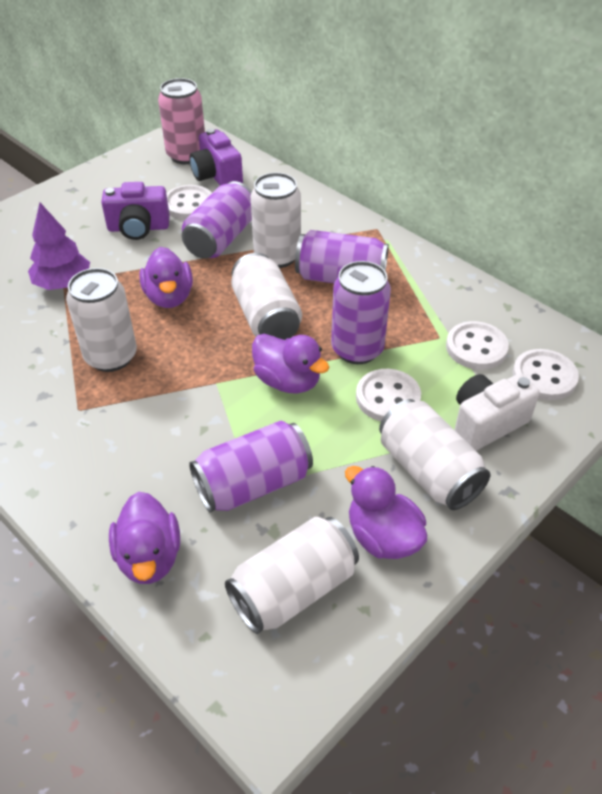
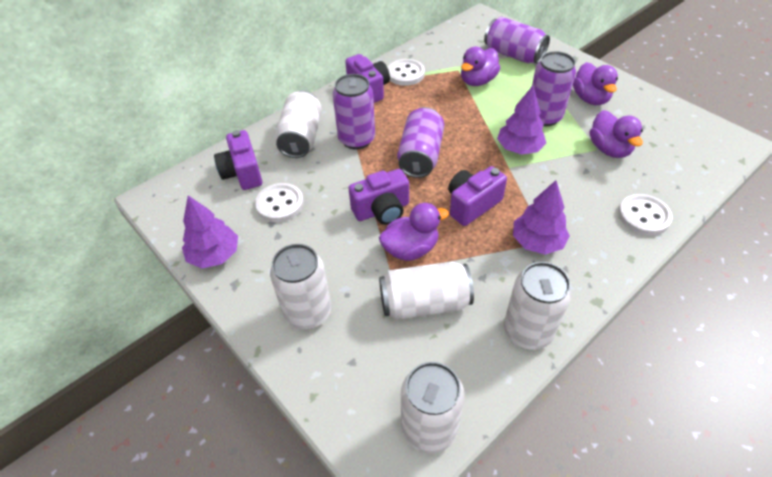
pink can: 1 -> 0
purple camera: 2 -> 4
purple tree: 1 -> 3
white button: 4 -> 3
white camera: 1 -> 0

